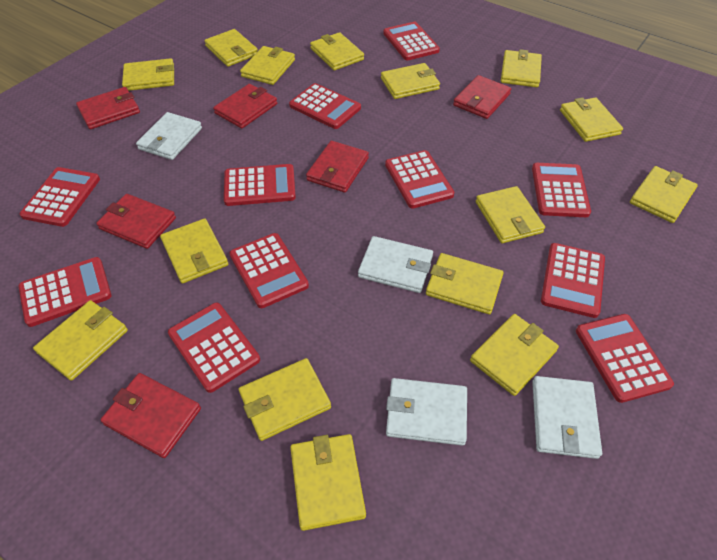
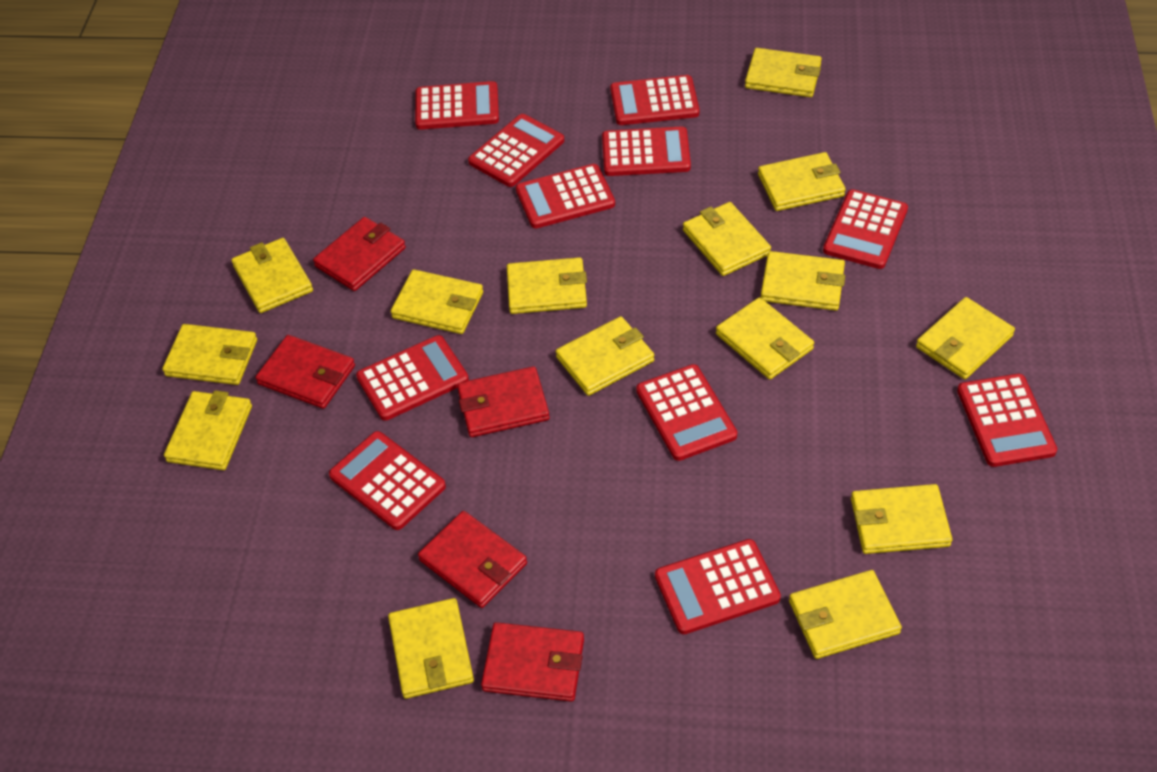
red wallet: 6 -> 5
white wallet: 4 -> 0

